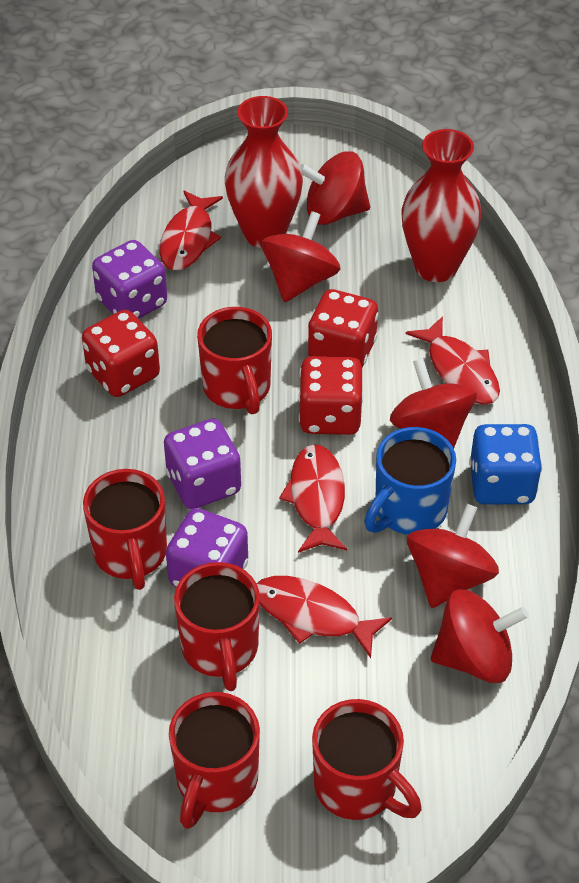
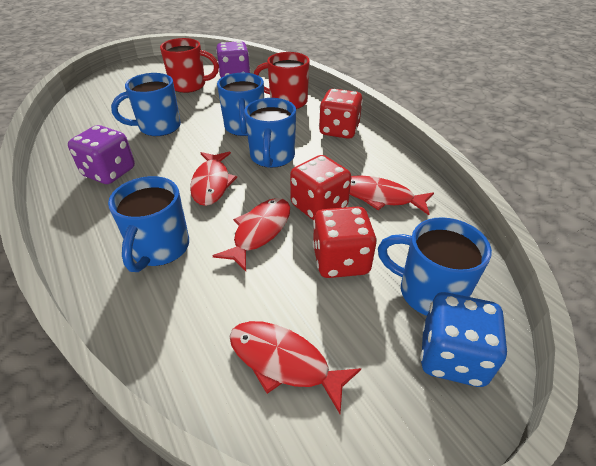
blue mug: 1 -> 5
purple dice: 3 -> 2
red mug: 5 -> 2
red spinning top: 5 -> 0
red vase: 2 -> 0

